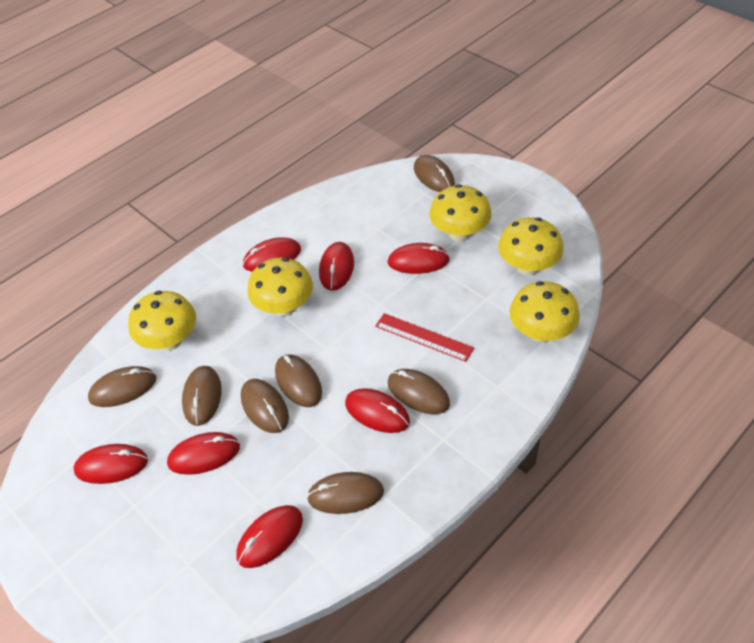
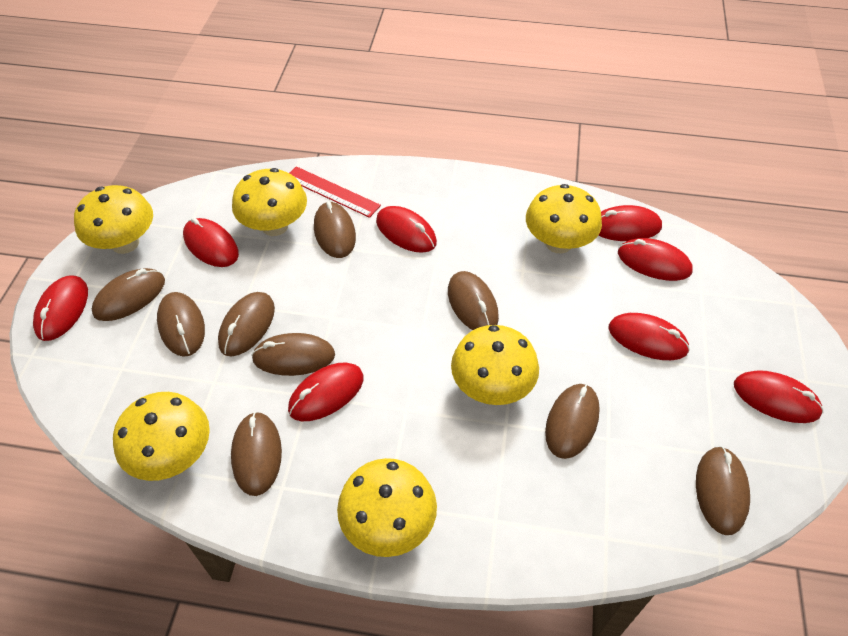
brown mouse: 7 -> 9
red mouse: 7 -> 8
yellow mushroom: 5 -> 6

